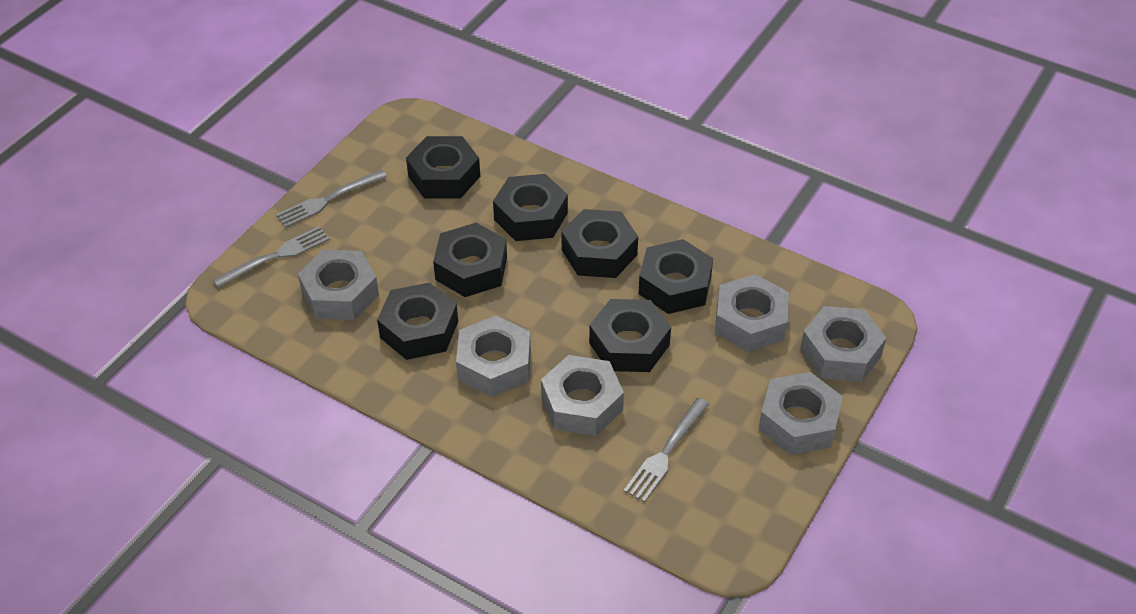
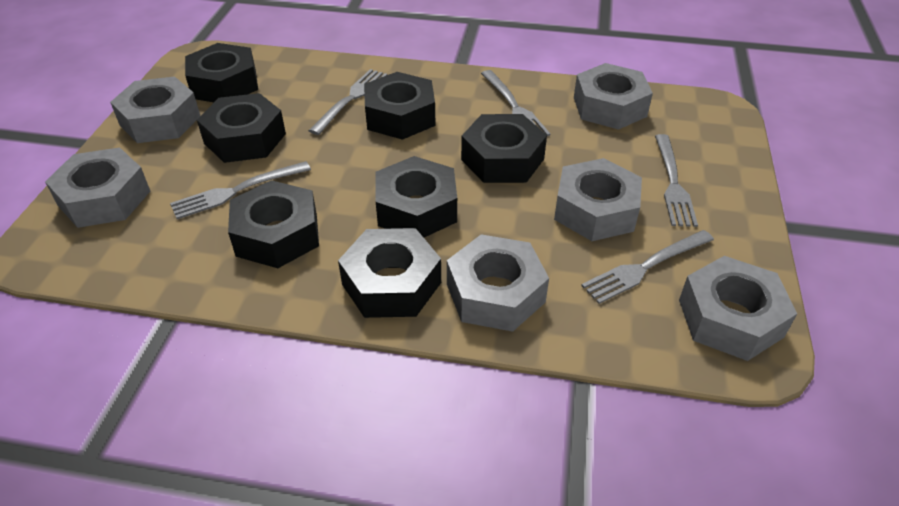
grey fork: 3 -> 5

